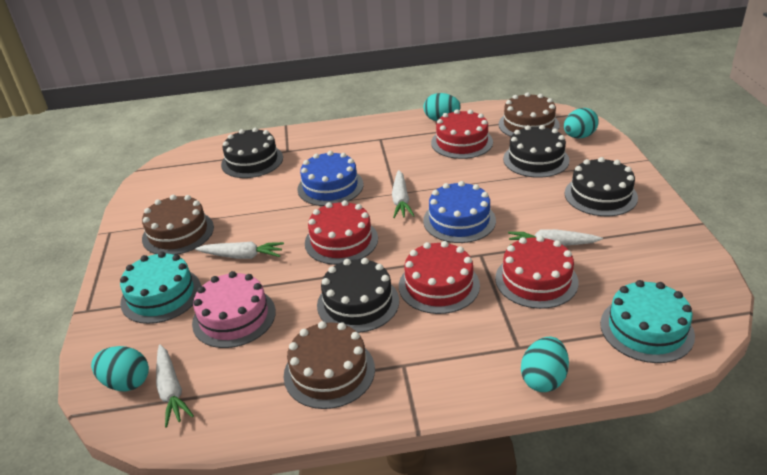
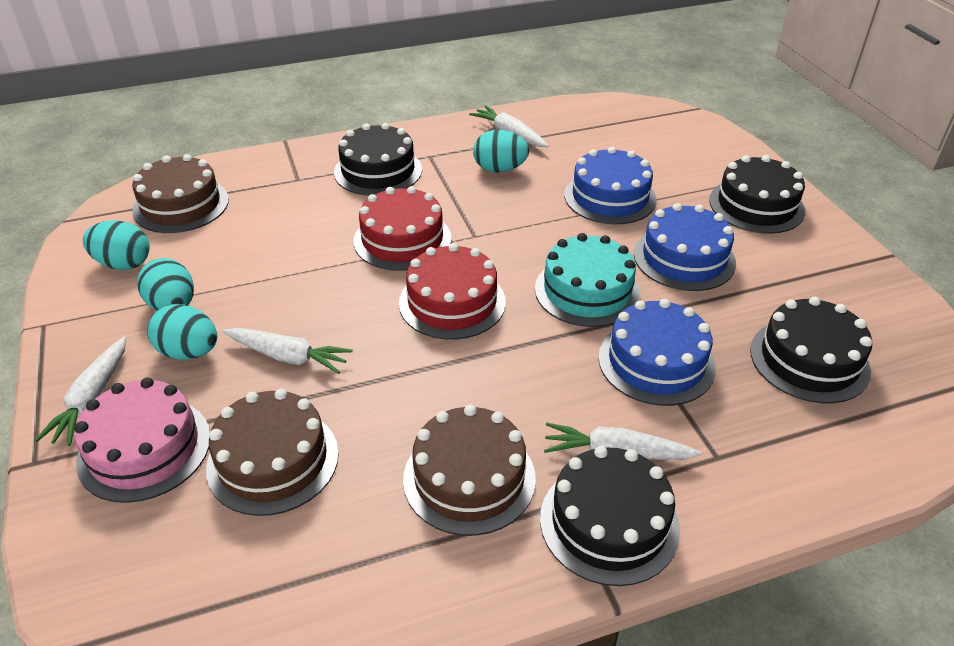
blue cake: 2 -> 3
red cake: 4 -> 2
turquoise cake: 2 -> 1

